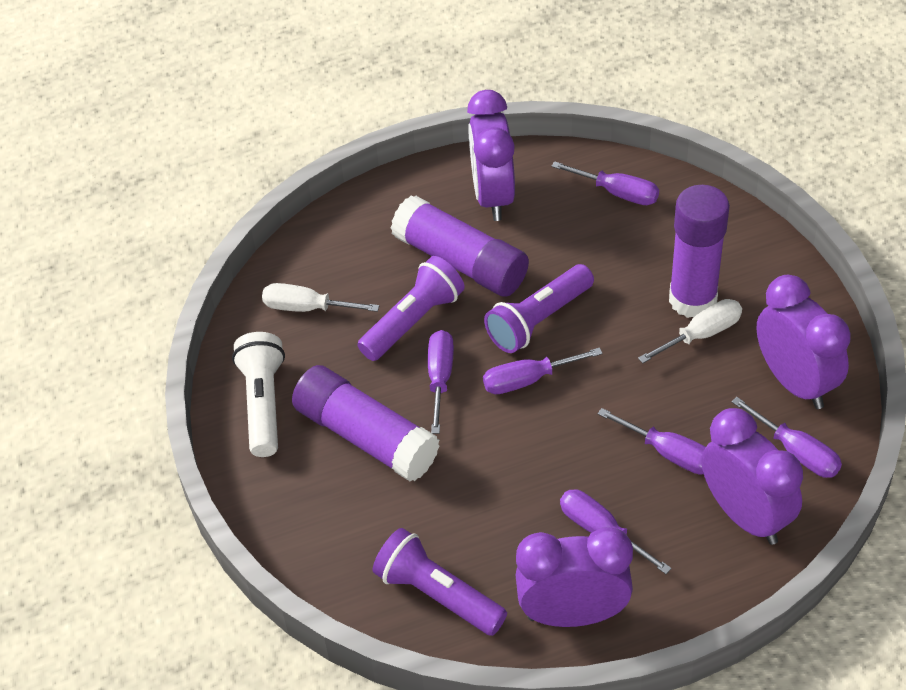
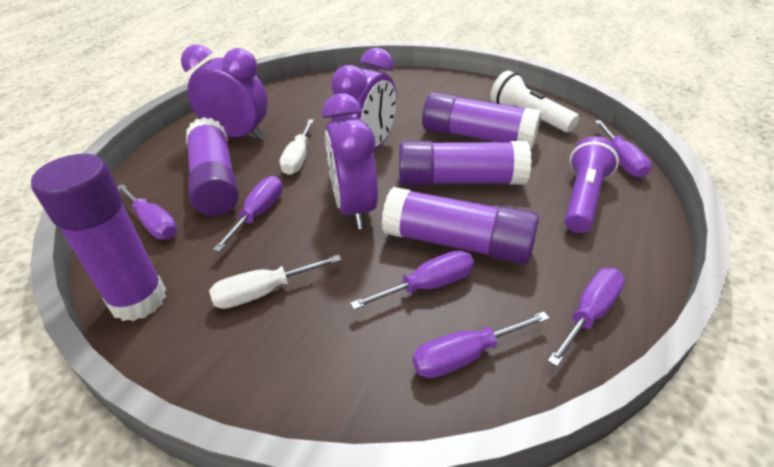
purple clock: 4 -> 3
purple flashlight: 3 -> 1
purple glue stick: 3 -> 5

